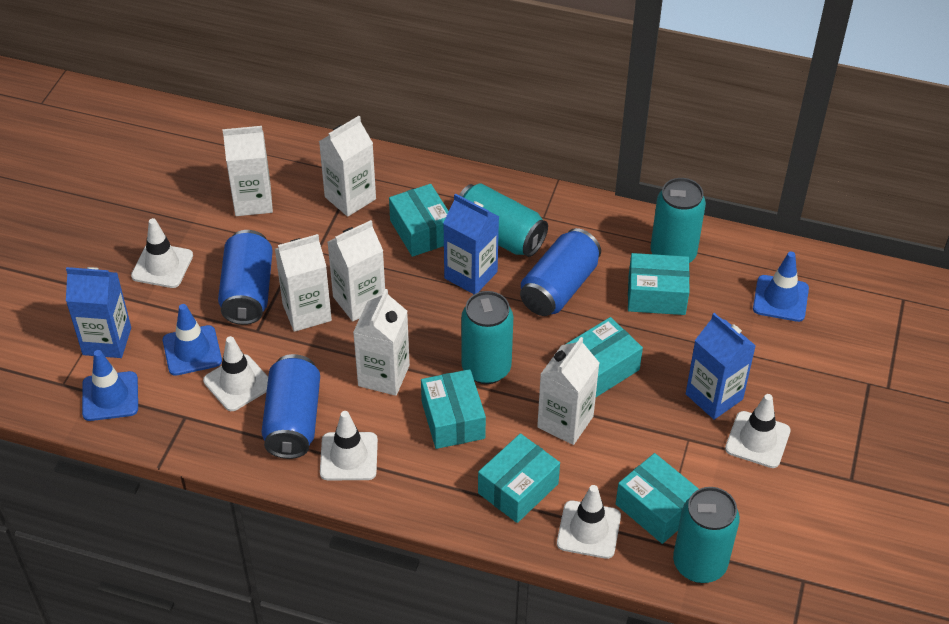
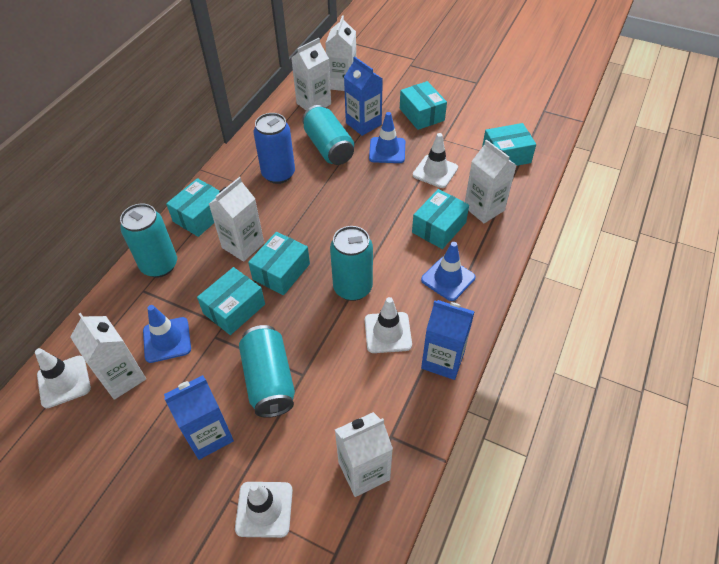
blue can: 3 -> 1
white traffic cone: 5 -> 4

